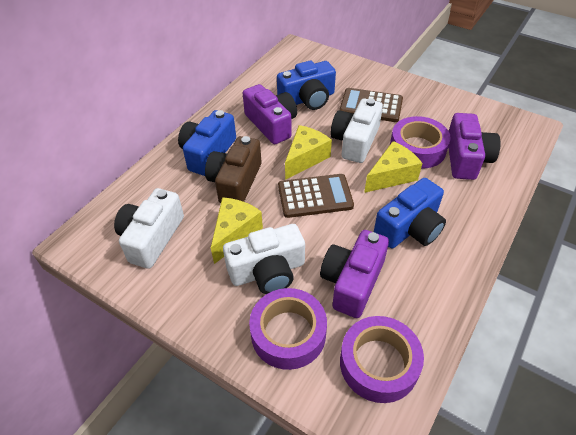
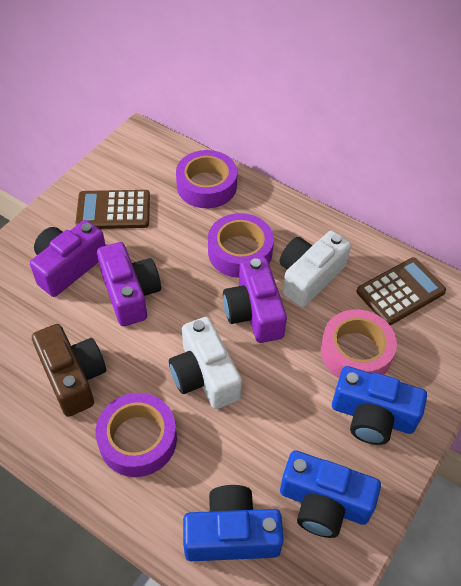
pink tape: 0 -> 1
white camera: 3 -> 2
yellow cheese: 3 -> 0

